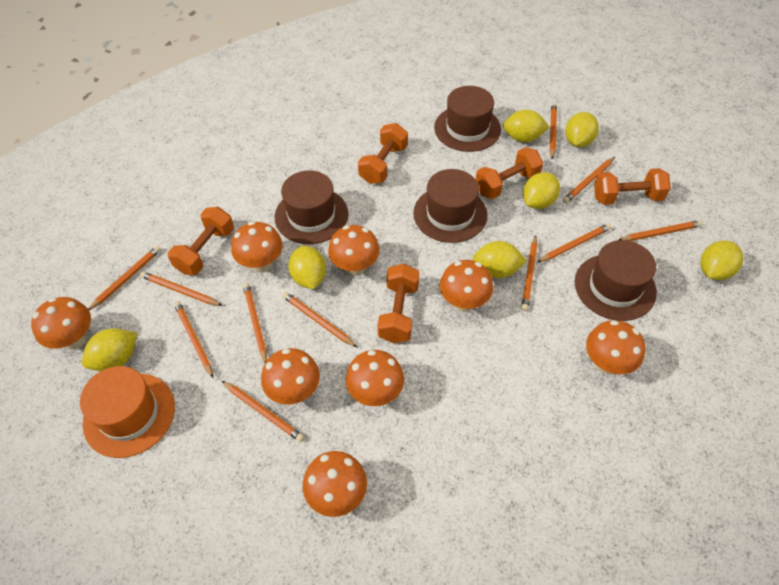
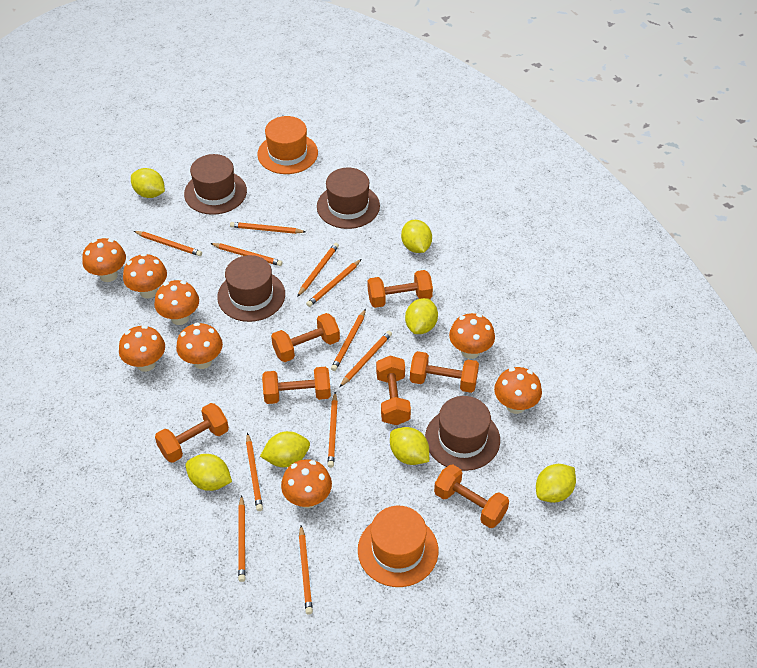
orange dumbbell: 5 -> 7
orange hat: 1 -> 2

